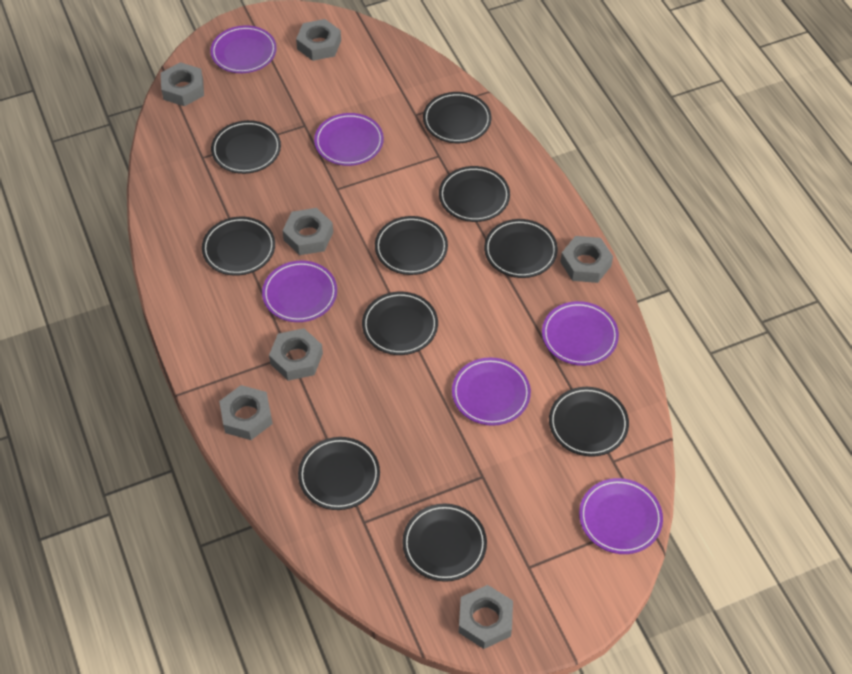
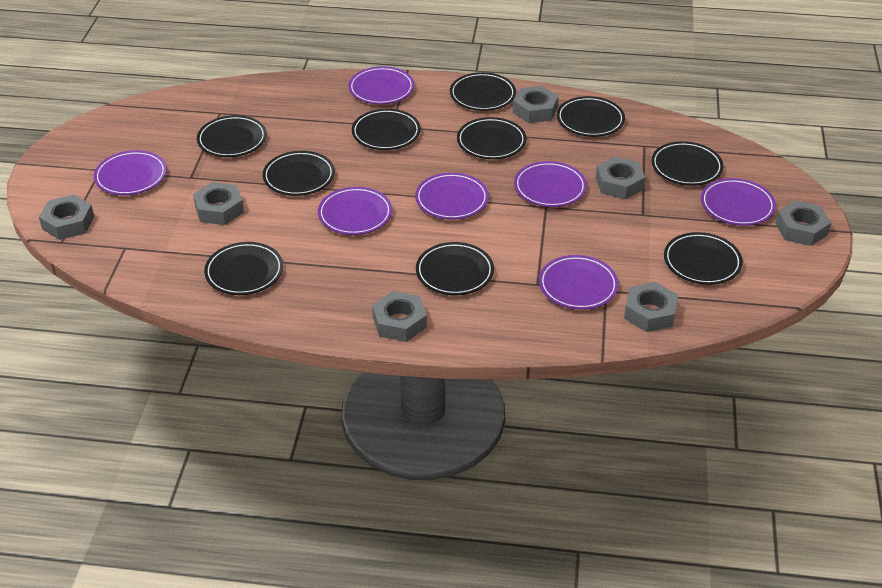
purple plate: 6 -> 7

